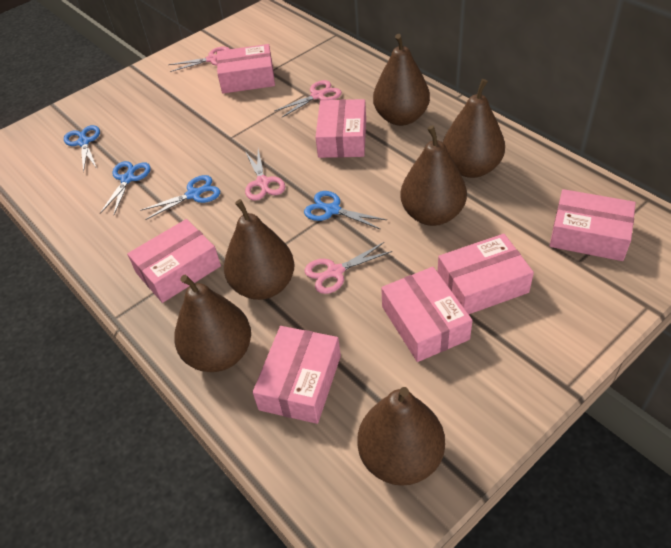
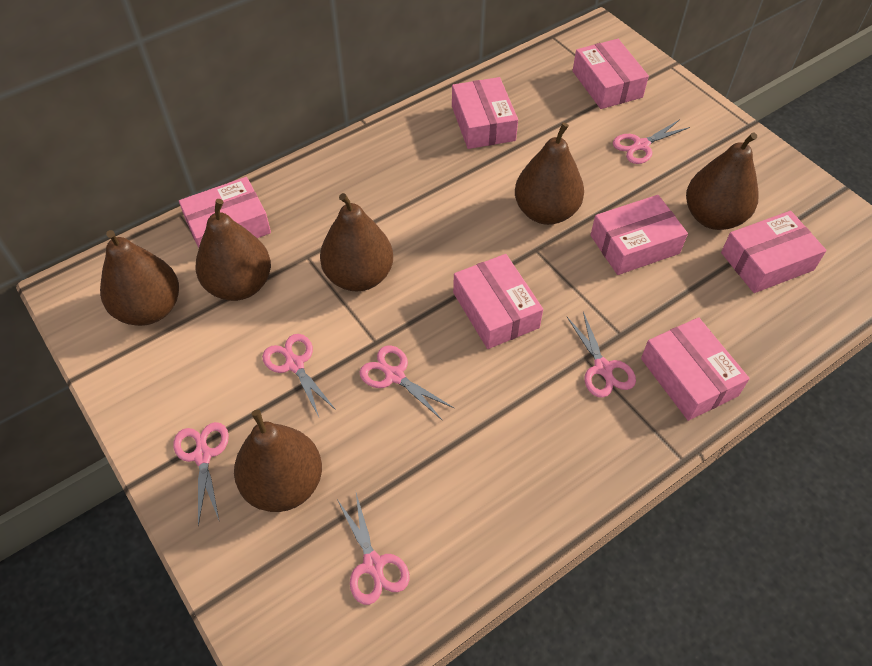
blue scissors: 4 -> 0
pink scissors: 4 -> 6

